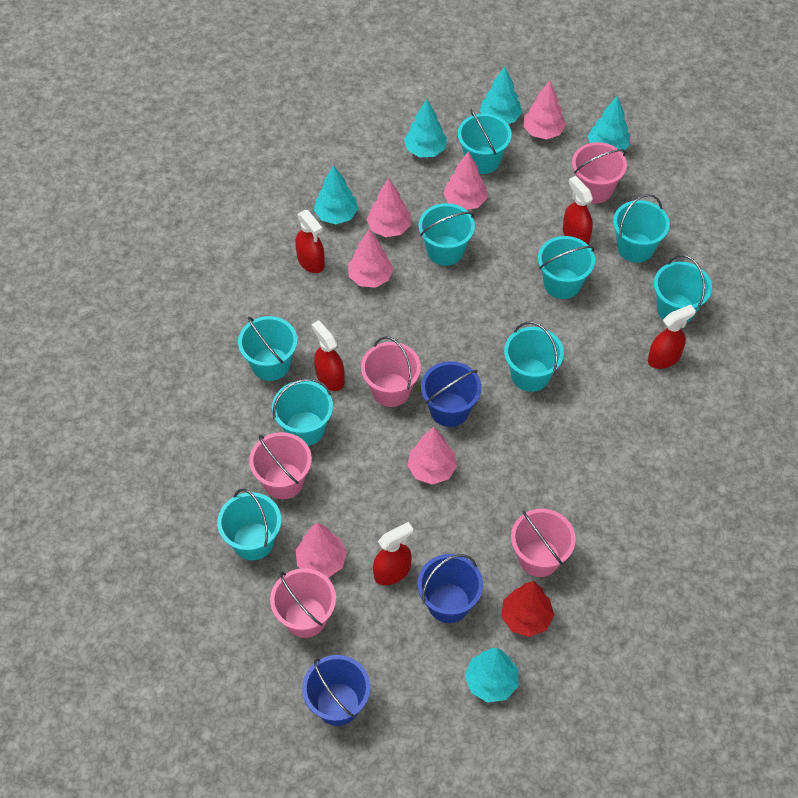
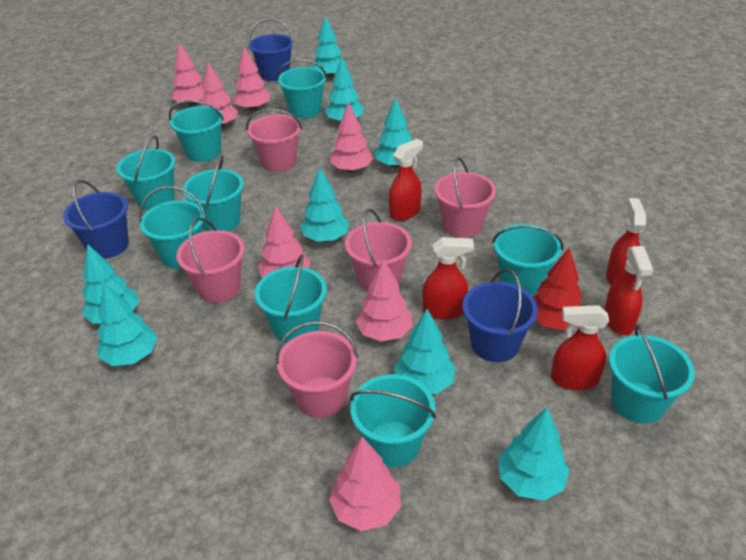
pink tree: 6 -> 7
turquoise tree: 5 -> 8

